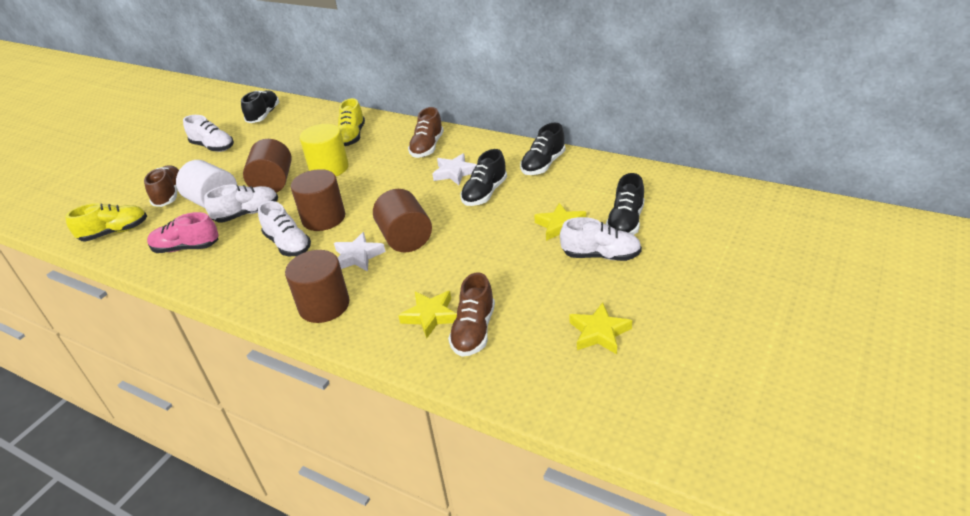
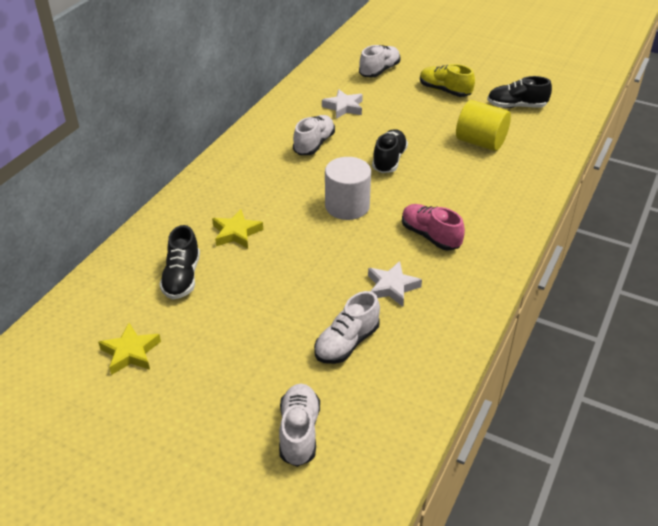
black shoe: 4 -> 3
brown cylinder: 4 -> 0
brown shoe: 3 -> 0
yellow shoe: 2 -> 1
yellow star: 3 -> 2

